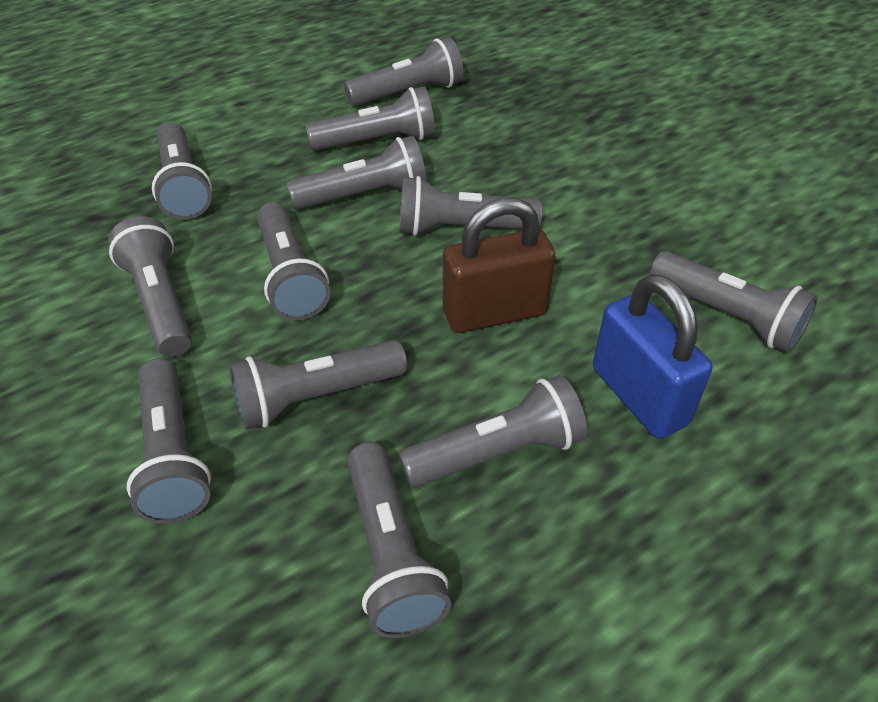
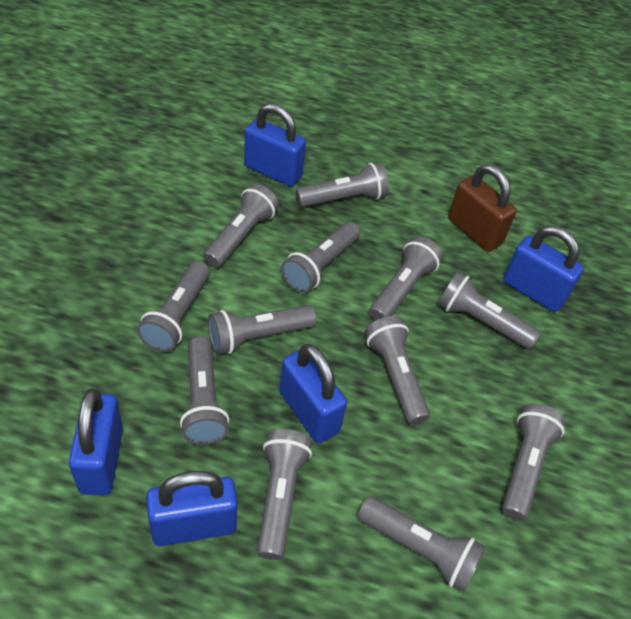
blue padlock: 1 -> 5

